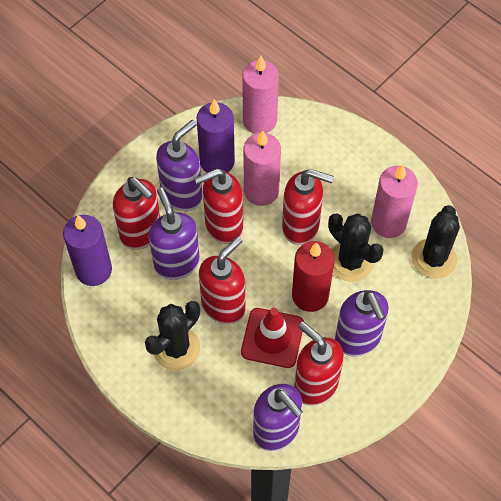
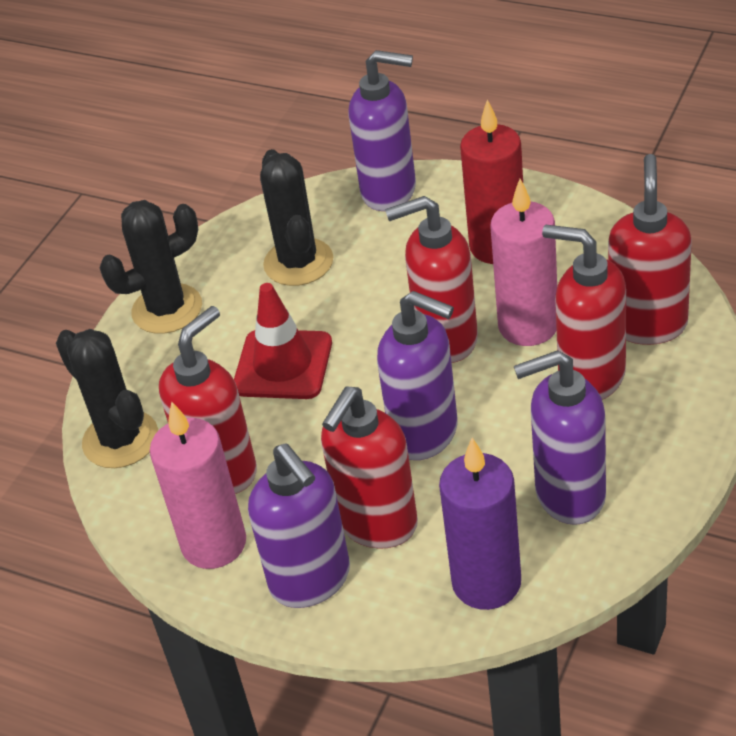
pink candle: 3 -> 2
purple candle: 2 -> 1

